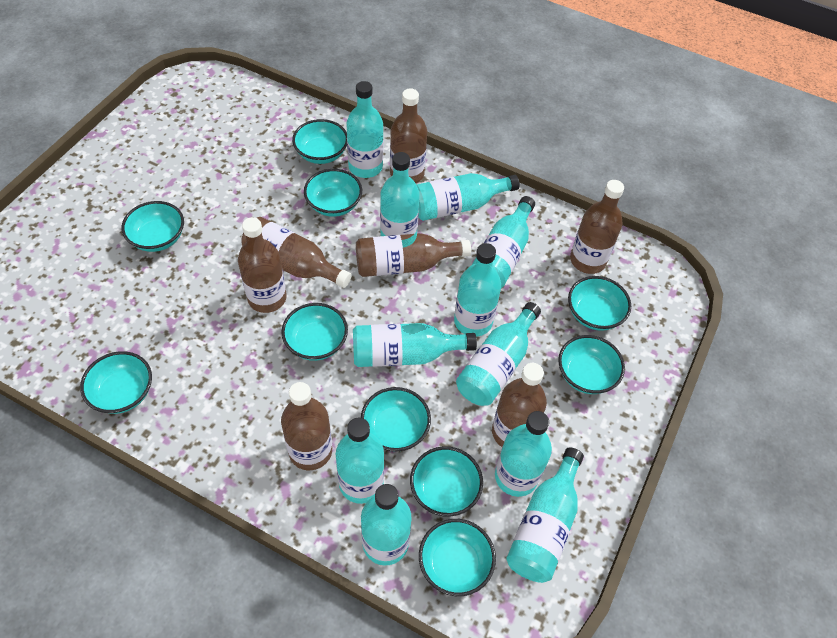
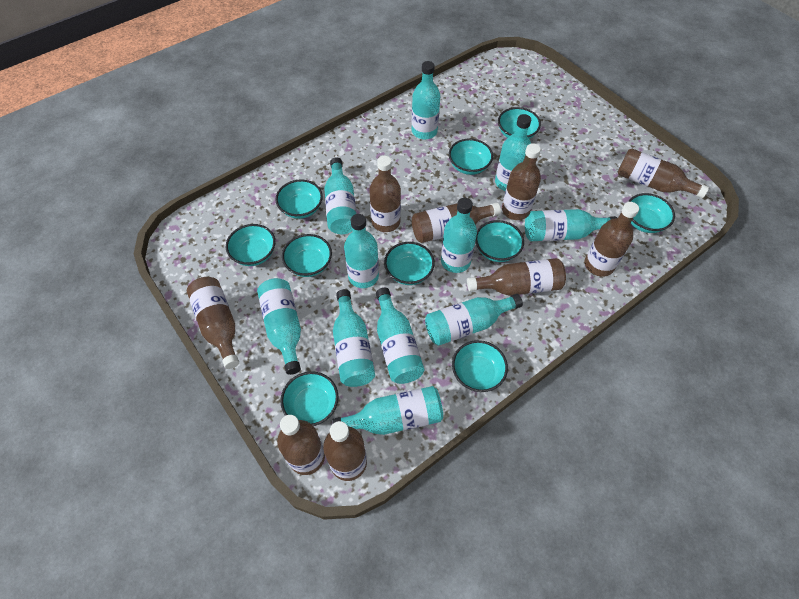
brown bottle: 7 -> 9

